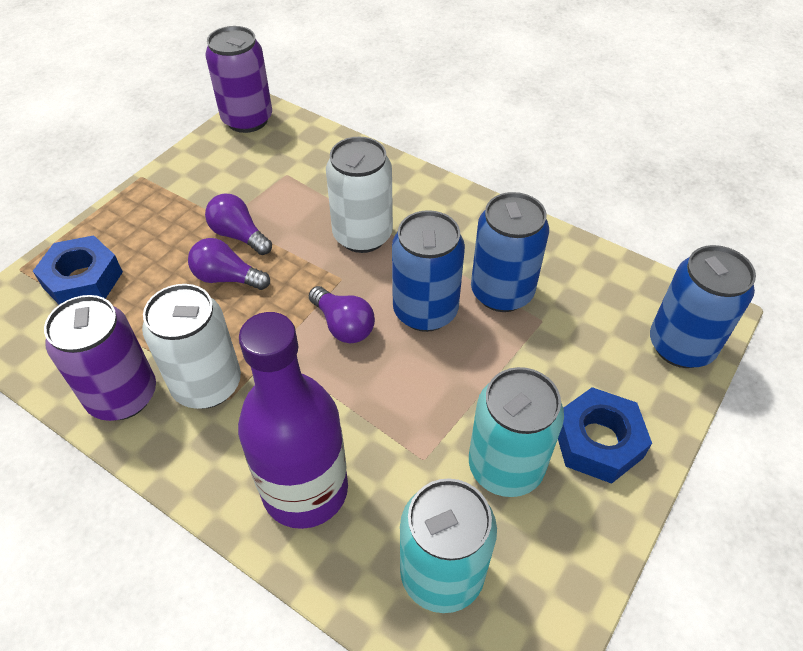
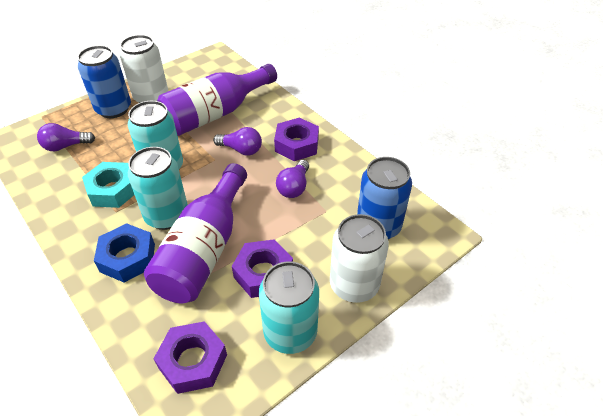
blue can: 3 -> 2
blue nut: 2 -> 1
purple bottle: 1 -> 2
purple can: 2 -> 0
purple nut: 0 -> 3
turquoise can: 2 -> 3
turquoise nut: 0 -> 1

